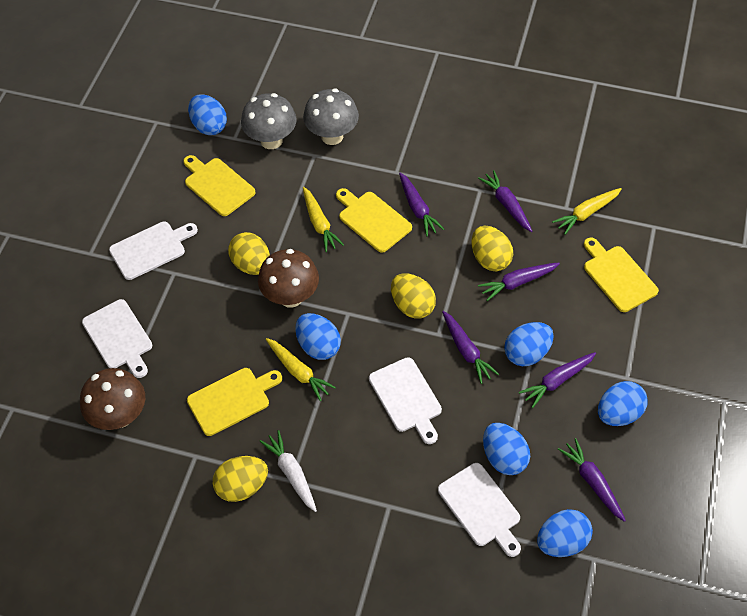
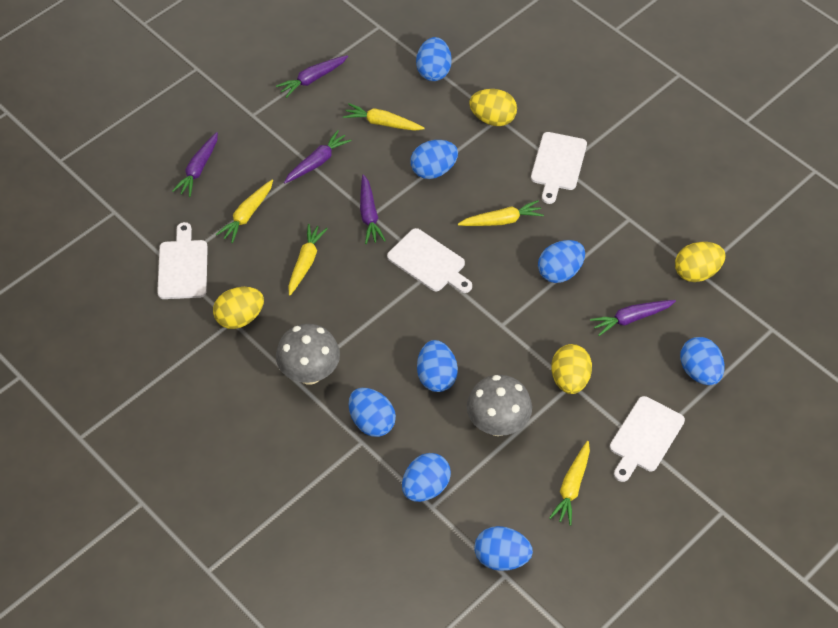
blue egg: 6 -> 8
brown mushroom: 2 -> 0
purple carrot: 6 -> 5
white carrot: 1 -> 0
yellow carrot: 3 -> 5
yellow cutting board: 4 -> 0

